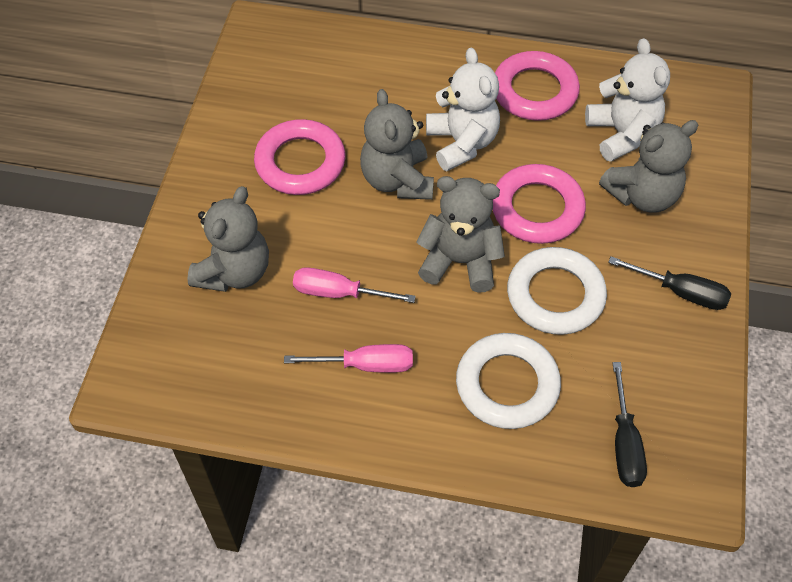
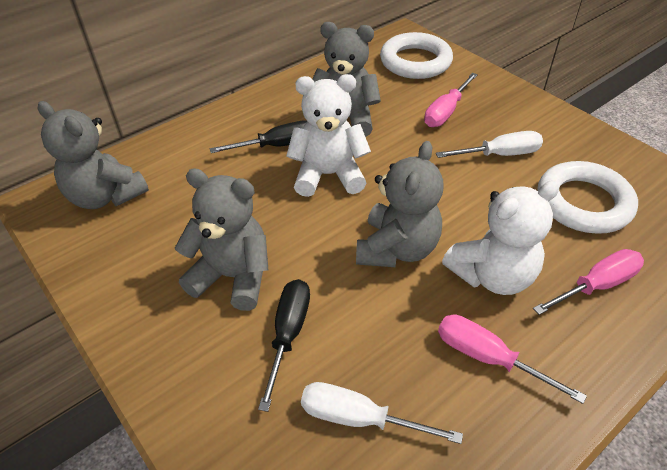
pink ring: 3 -> 0
pink screwdriver: 2 -> 3
white screwdriver: 0 -> 2

